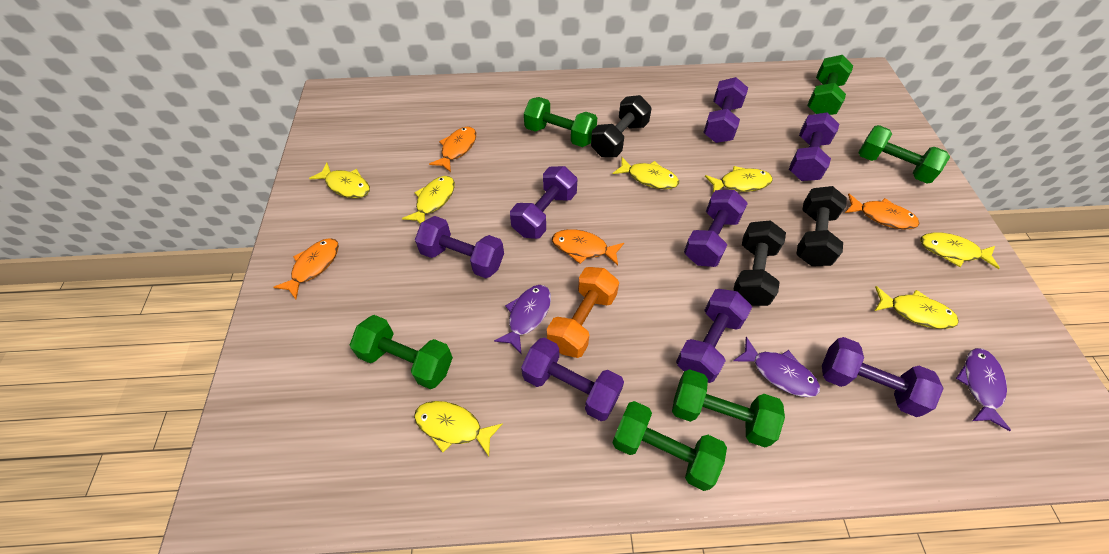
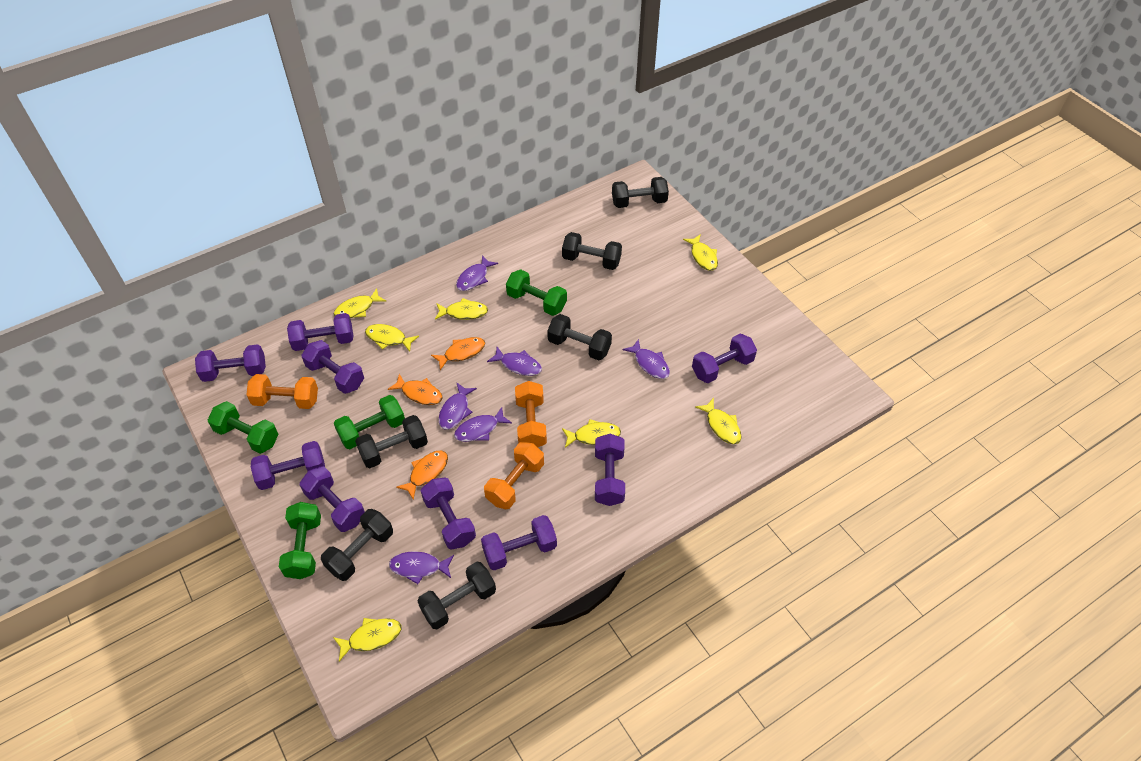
black dumbbell: 3 -> 6
green dumbbell: 6 -> 4
orange dumbbell: 1 -> 3
orange fish: 4 -> 3
purple dumbbell: 8 -> 9
purple fish: 3 -> 6

